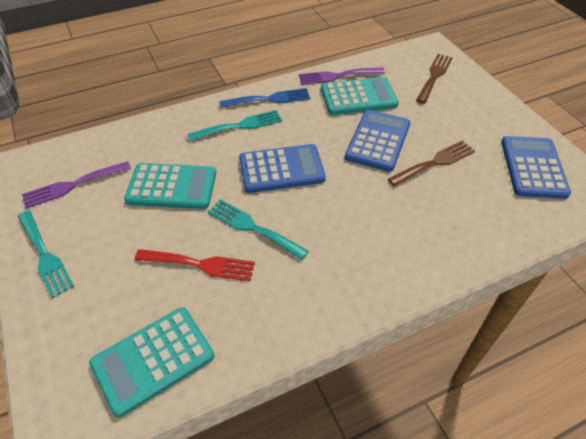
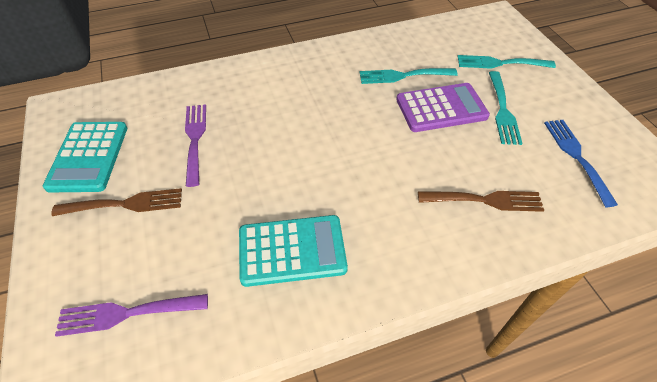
blue calculator: 3 -> 0
purple calculator: 0 -> 1
red fork: 1 -> 0
turquoise calculator: 3 -> 2

